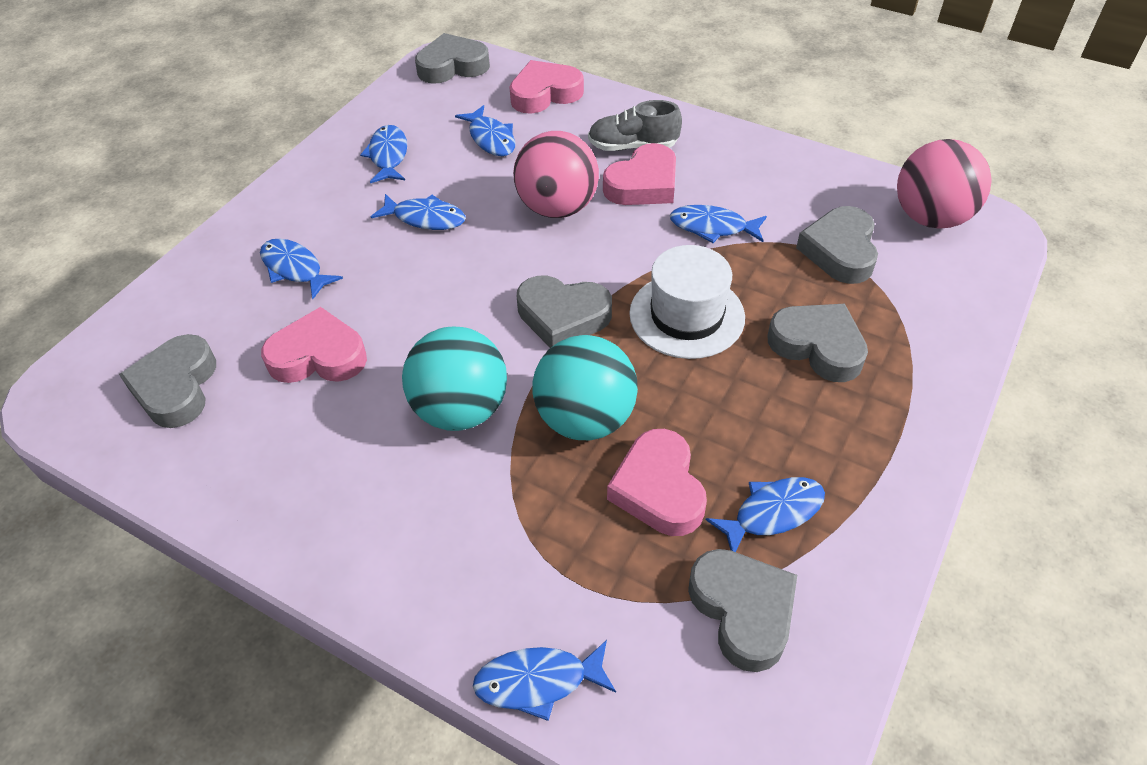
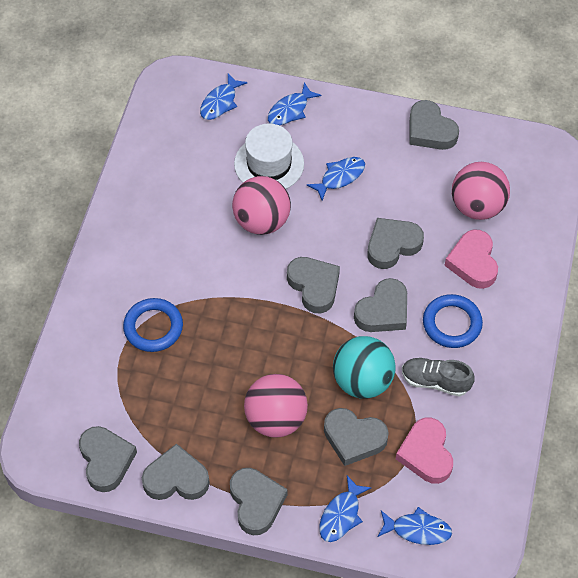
blue fish: 7 -> 5
blue ring: 0 -> 2
grey heart: 6 -> 8
pink ball: 2 -> 3
pink heart: 4 -> 2
turquoise ball: 2 -> 1

